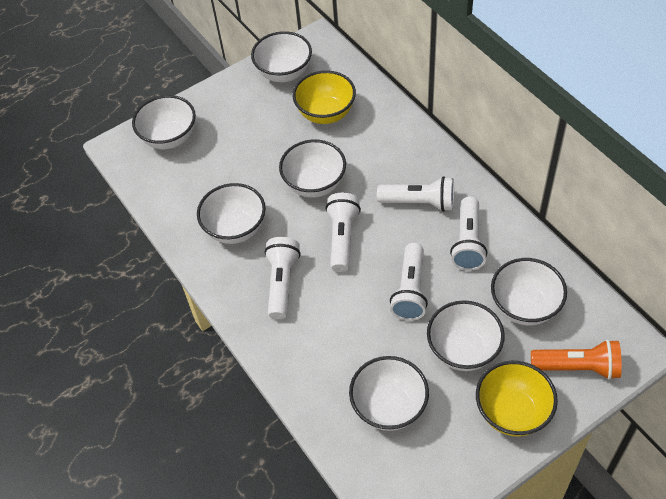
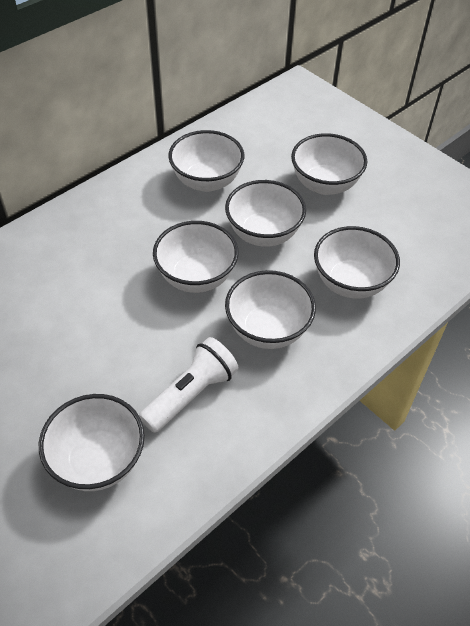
orange flashlight: 1 -> 0
white flashlight: 5 -> 1
yellow bowl: 2 -> 0

